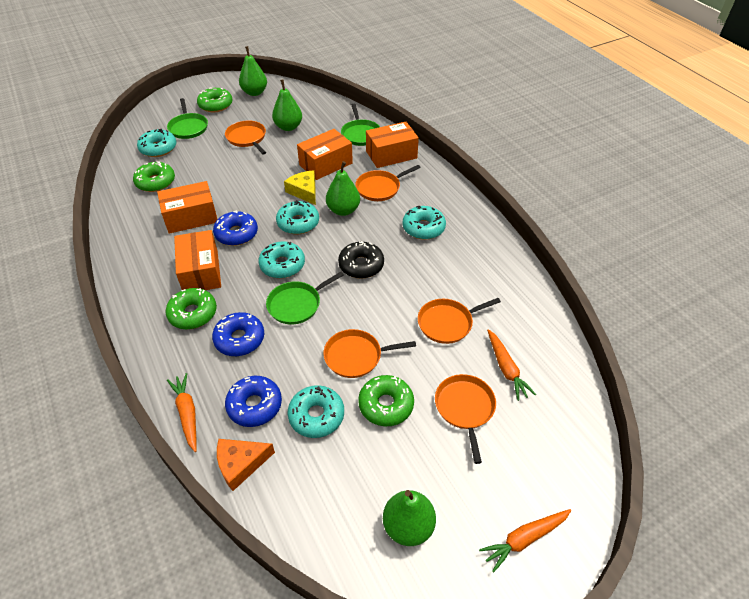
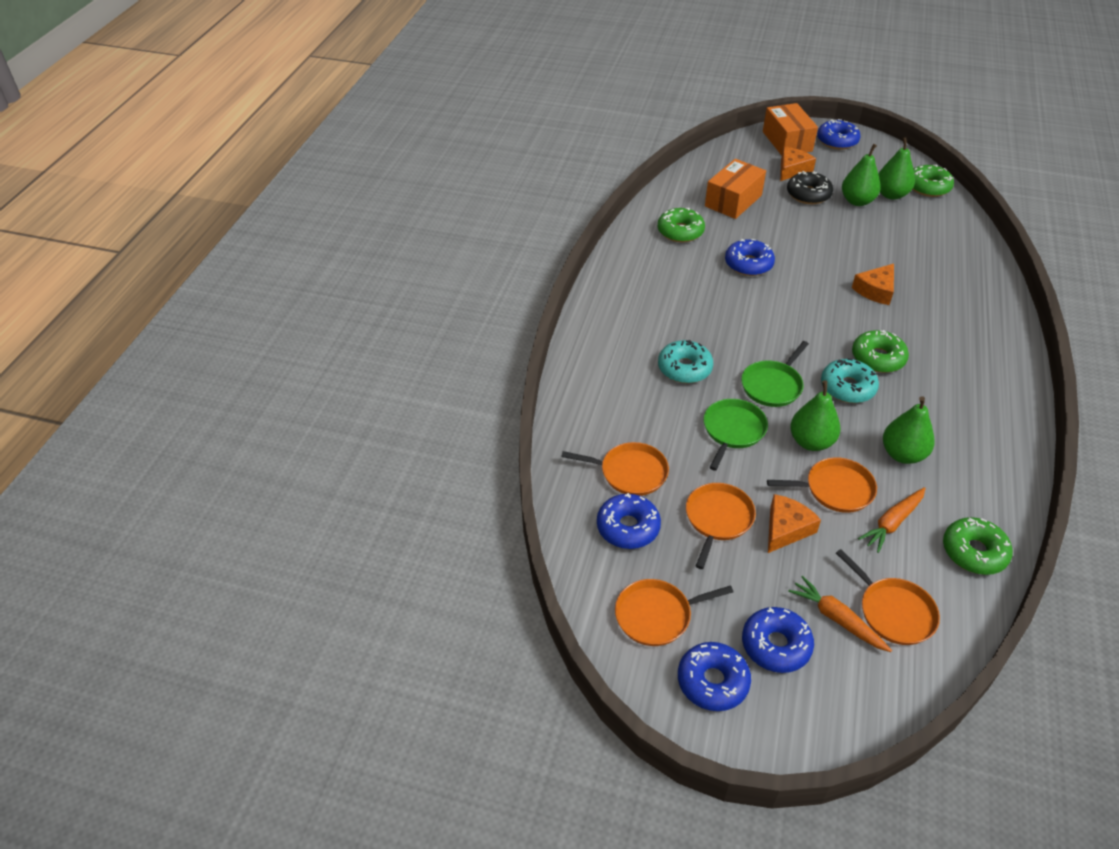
blue donut: 3 -> 5
green pan: 3 -> 2
orange box: 4 -> 2
orange carrot: 3 -> 2
orange cheese: 1 -> 3
turquoise donut: 5 -> 2
yellow cheese: 1 -> 0

